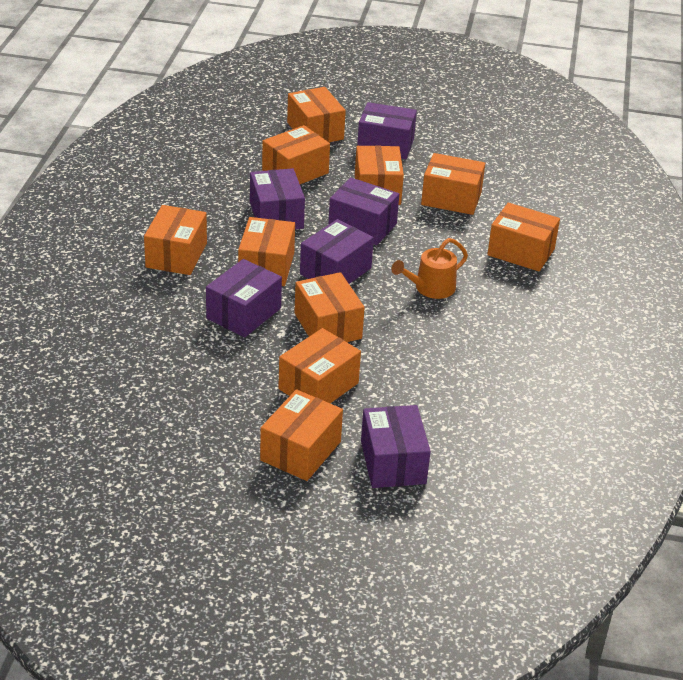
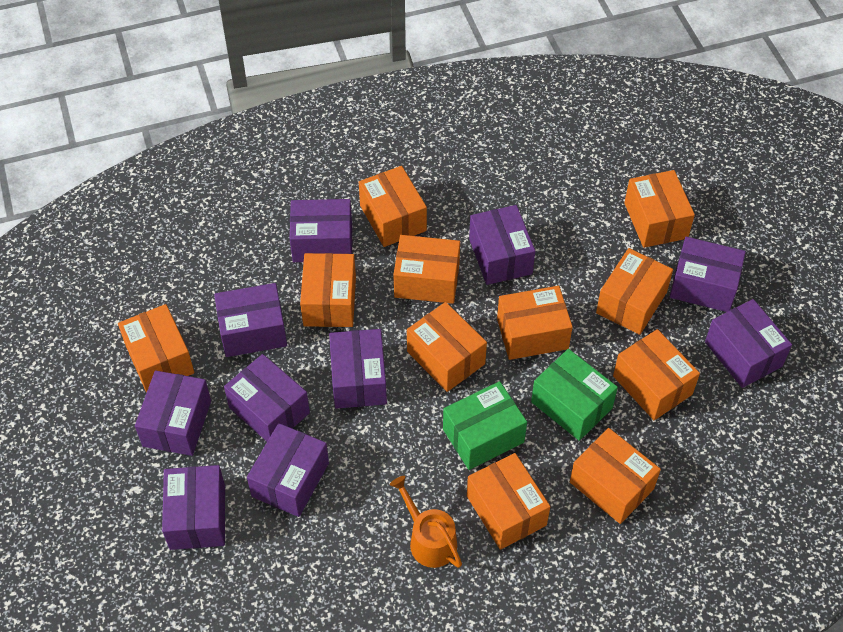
green box: 0 -> 2
orange box: 10 -> 11
purple box: 6 -> 10

